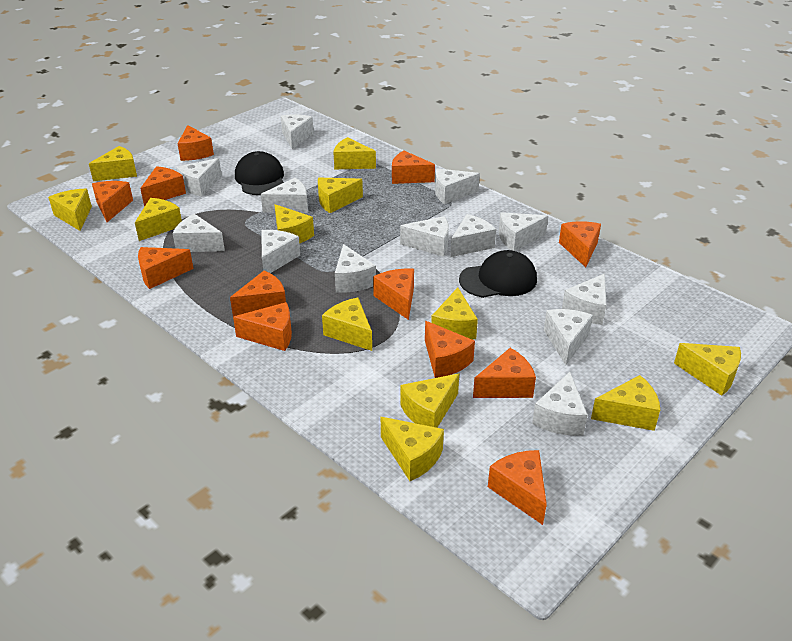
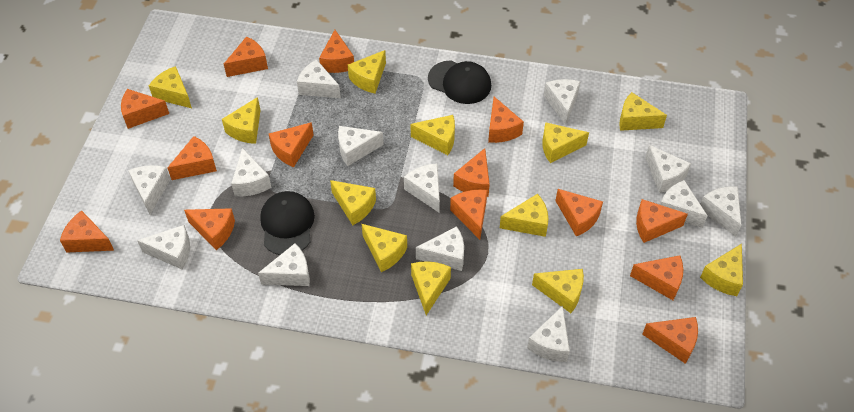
orange cheese: 12 -> 14

